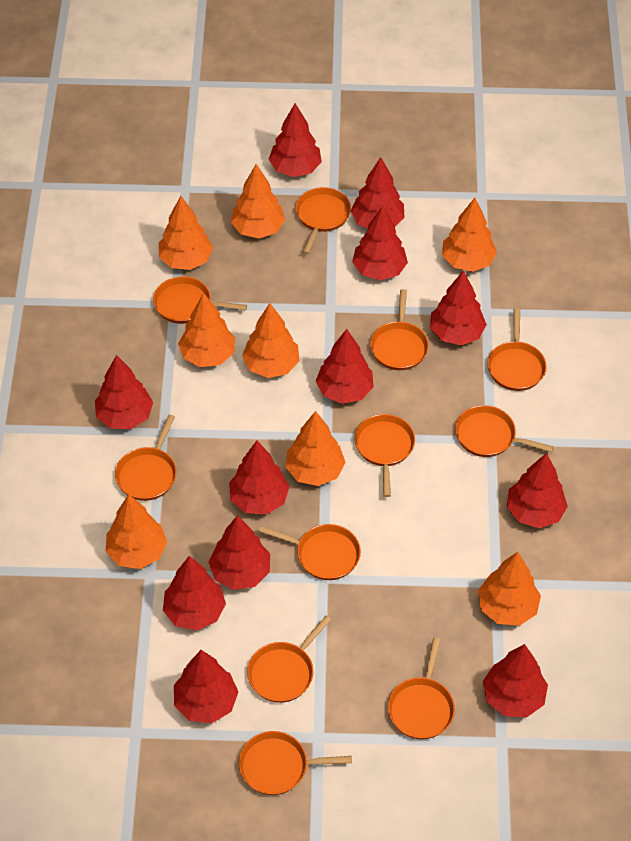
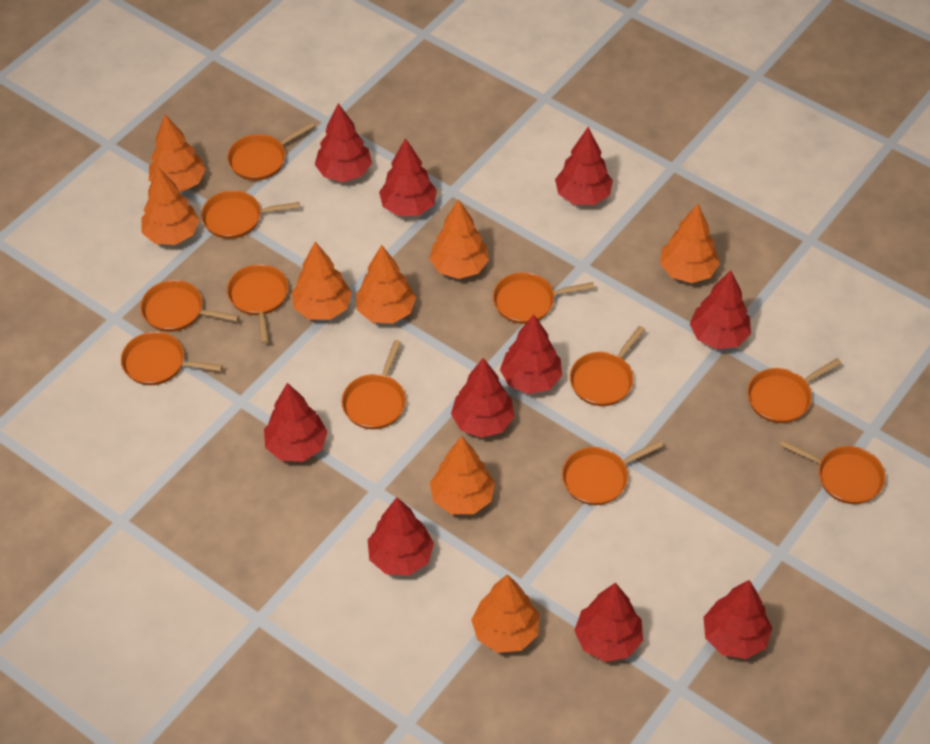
red tree: 12 -> 10

